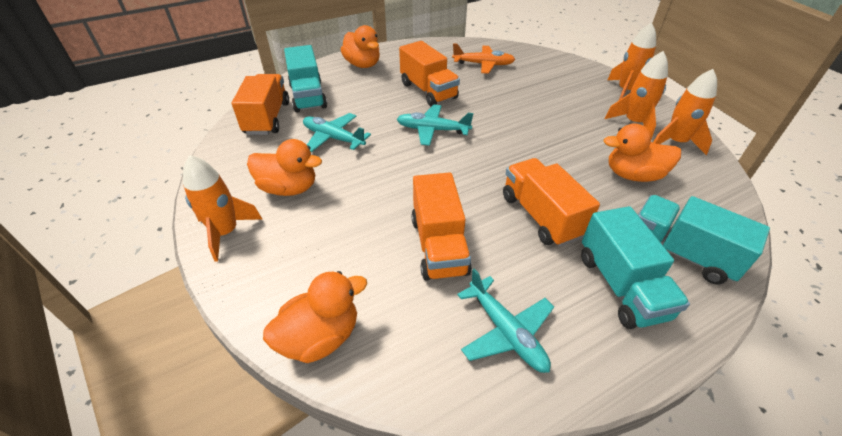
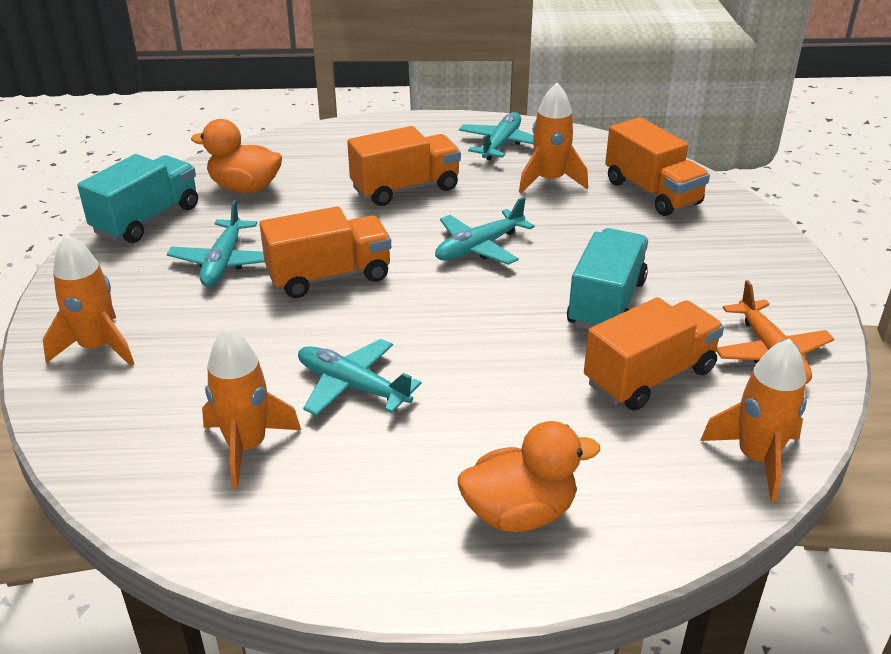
orange duck: 4 -> 2
turquoise plane: 3 -> 4
turquoise truck: 3 -> 2

